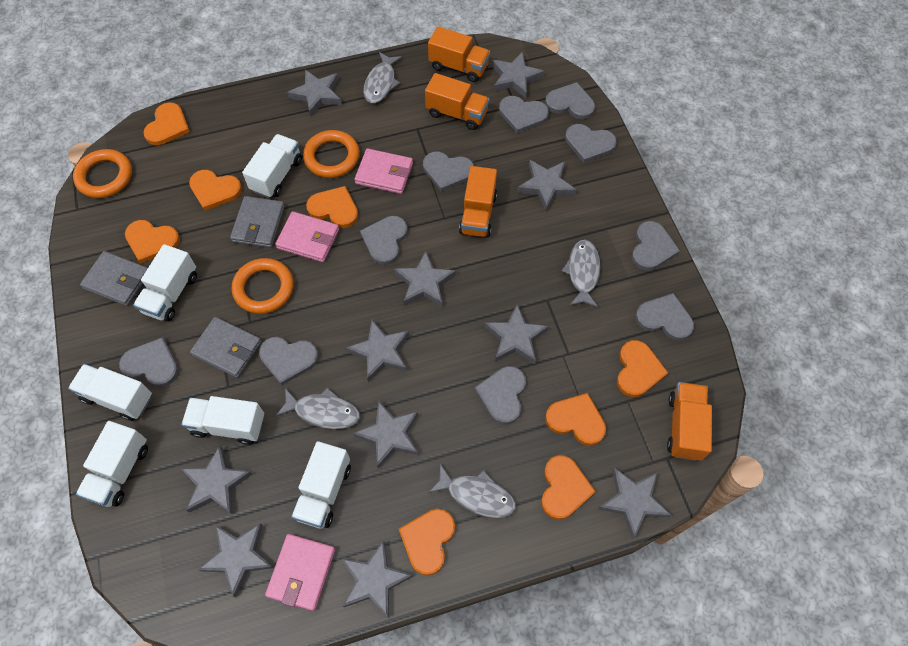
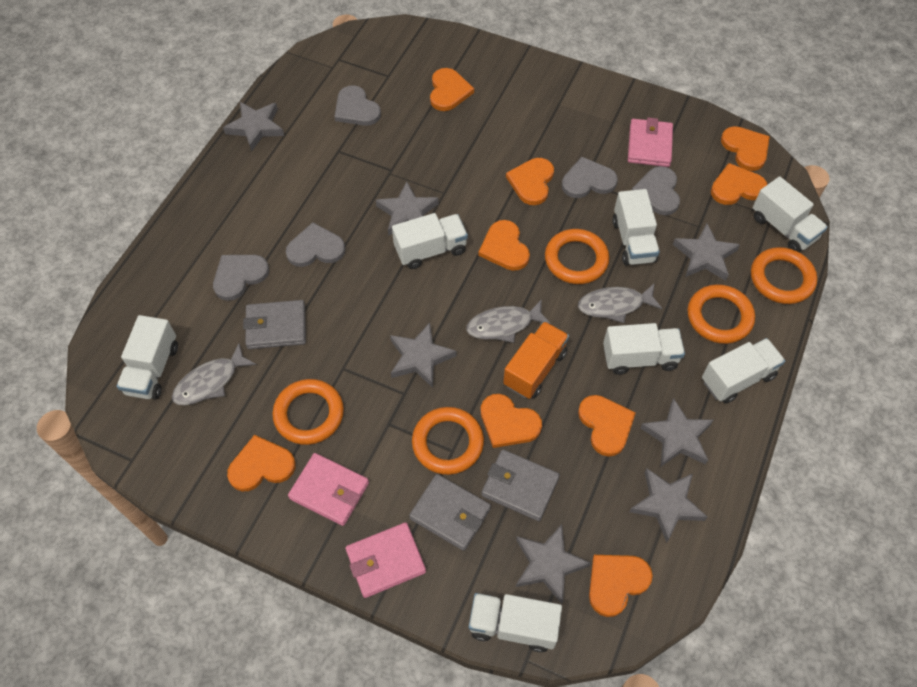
grey fish: 4 -> 3
grey heart: 10 -> 5
grey star: 11 -> 7
orange heart: 8 -> 9
orange ring: 3 -> 5
orange truck: 4 -> 1
white truck: 6 -> 7

